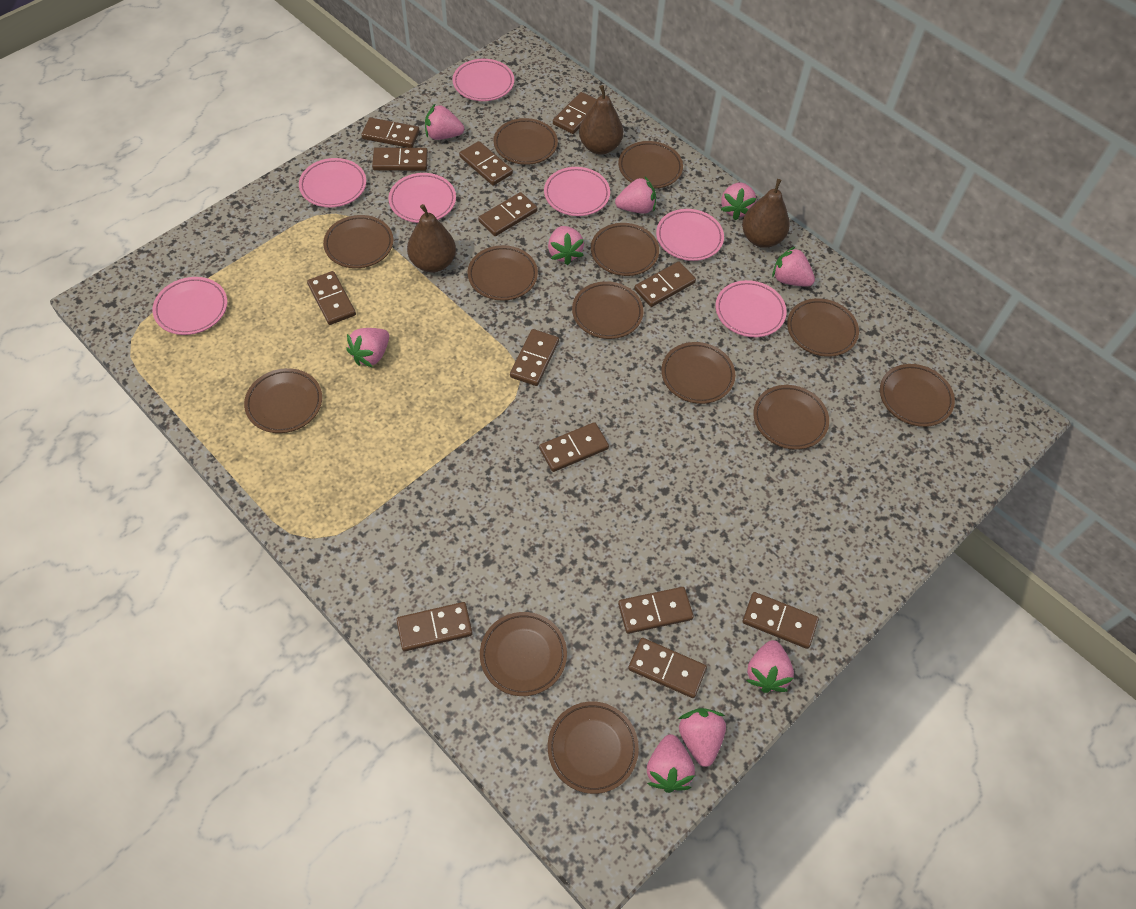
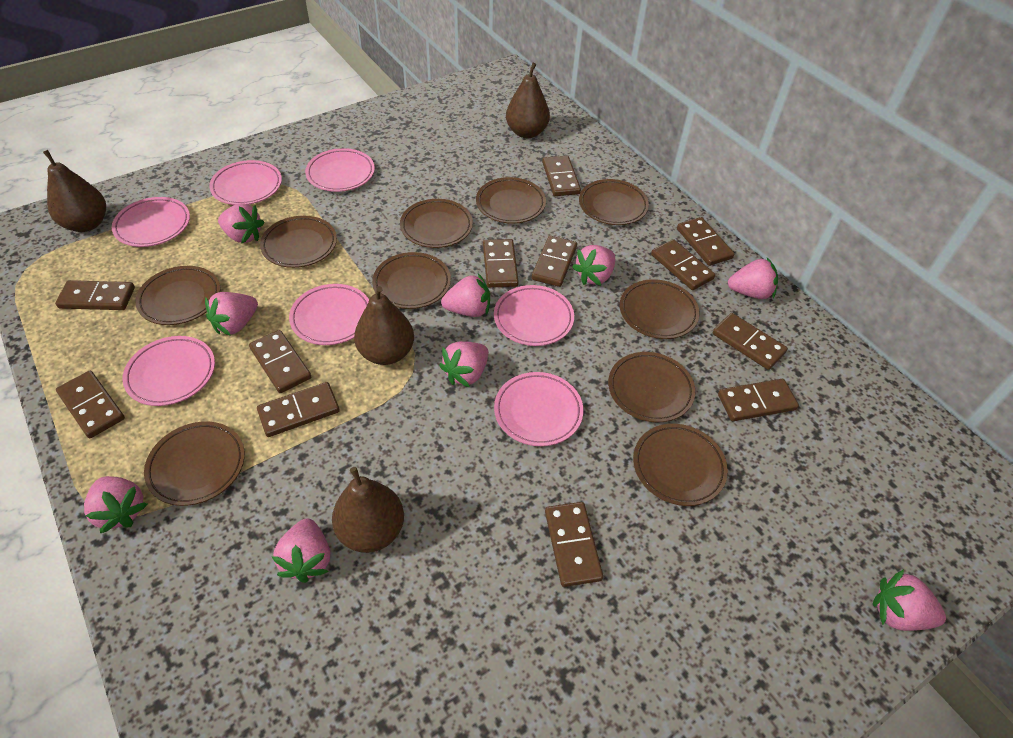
brown domino: 13 -> 12
brown pear: 3 -> 4
brown plate: 13 -> 10

